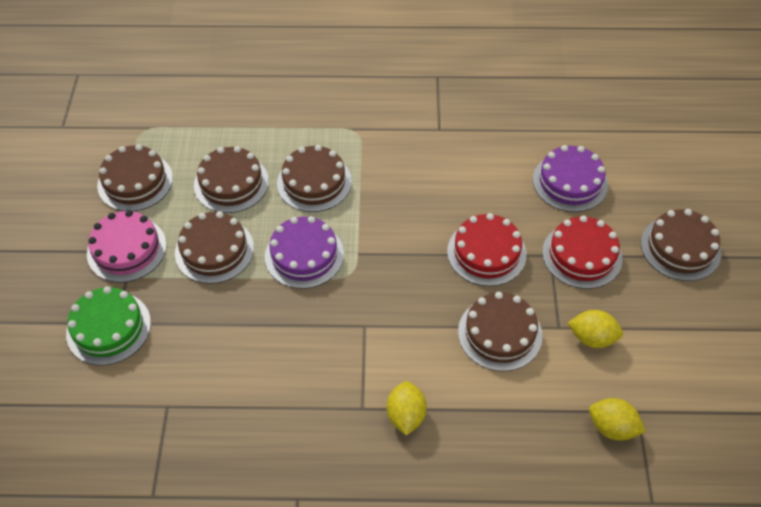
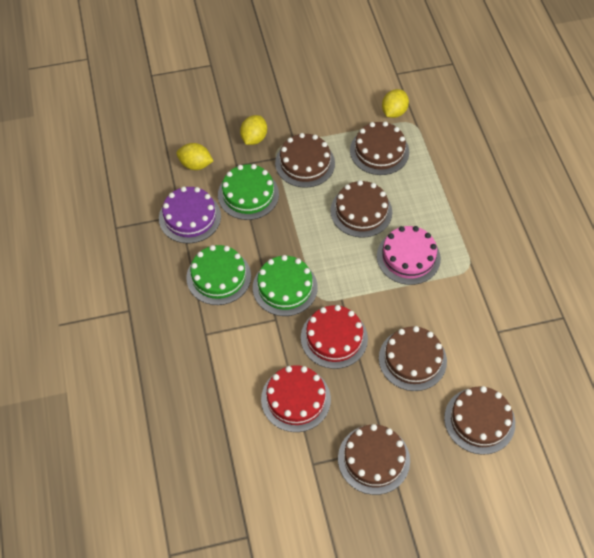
green cake: 1 -> 3
purple cake: 2 -> 1

